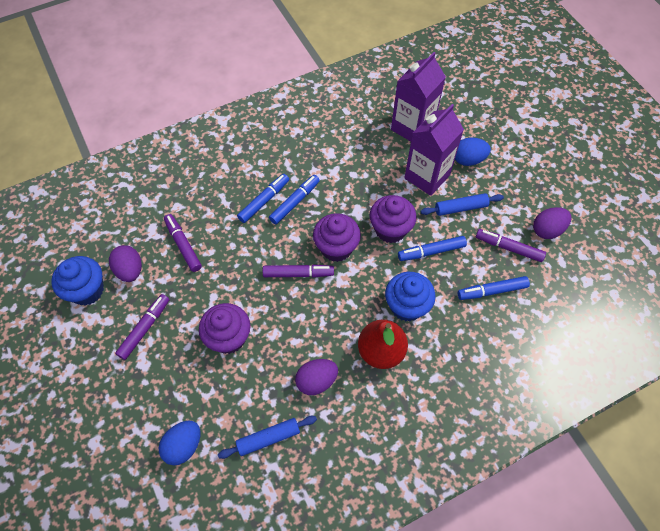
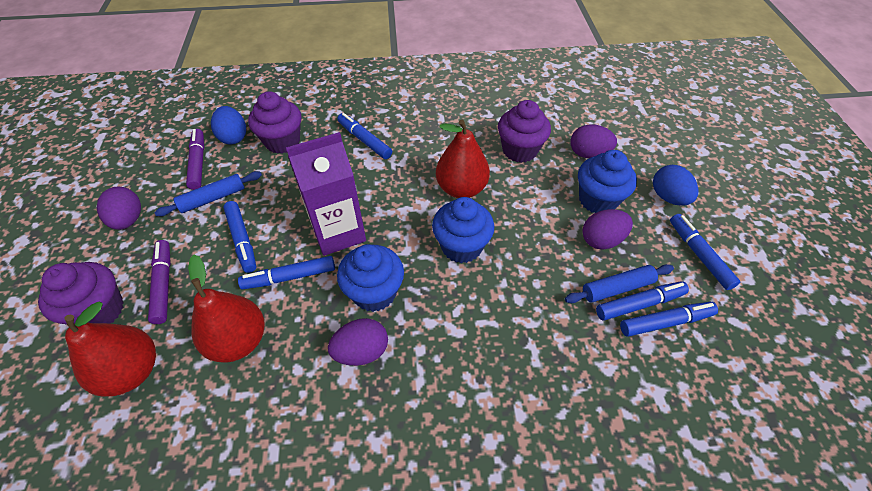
blue cupcake: 2 -> 3
blue marker: 4 -> 6
purple carton: 2 -> 1
purple egg: 3 -> 4
purple marker: 4 -> 2
red pear: 1 -> 3

